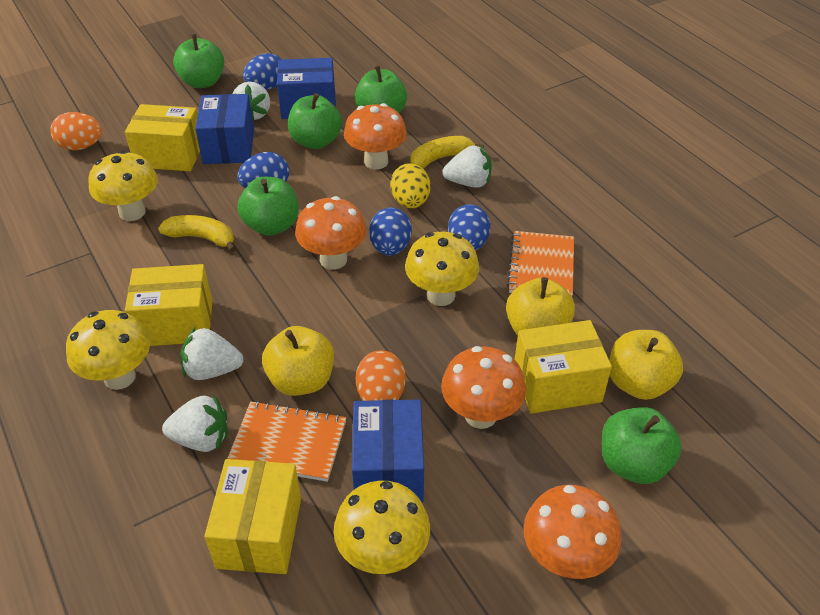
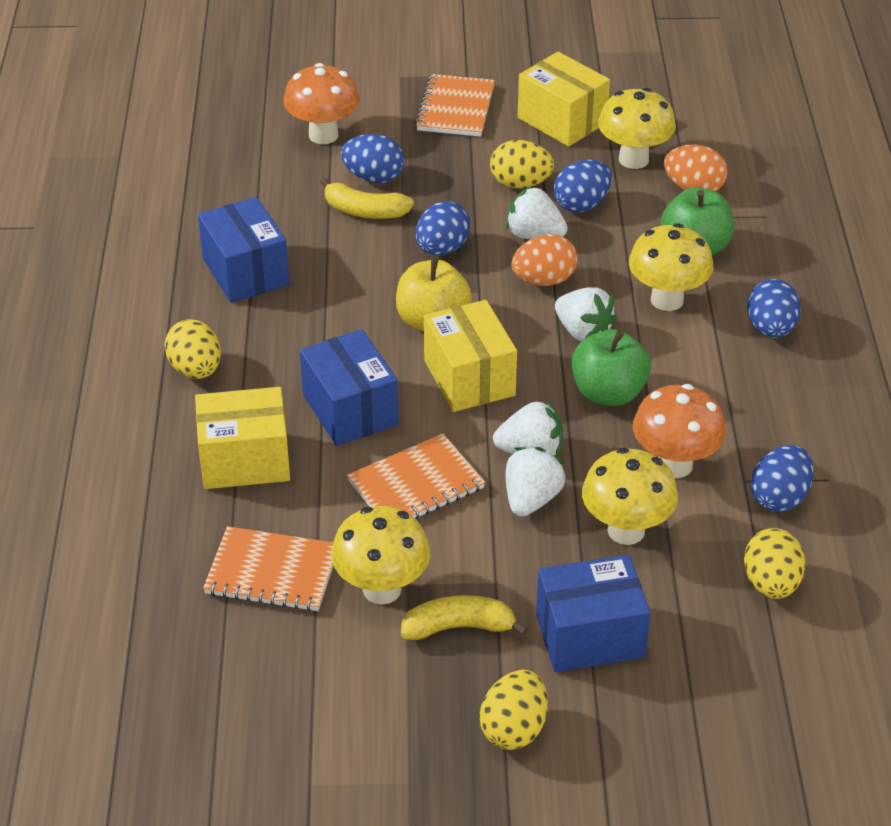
blue egg: 4 -> 5
green apple: 5 -> 2
orange mushroom: 4 -> 2
orange notebook: 2 -> 3
yellow apple: 3 -> 1
yellow box: 4 -> 3
yellow egg: 1 -> 4

